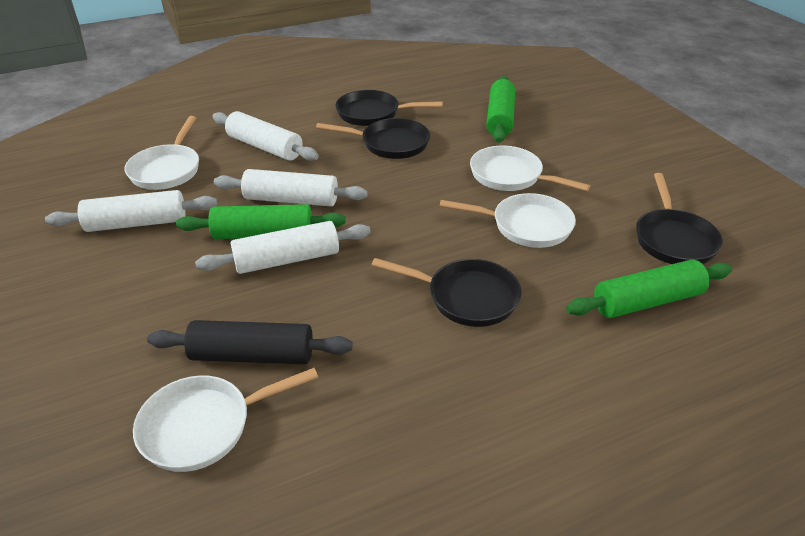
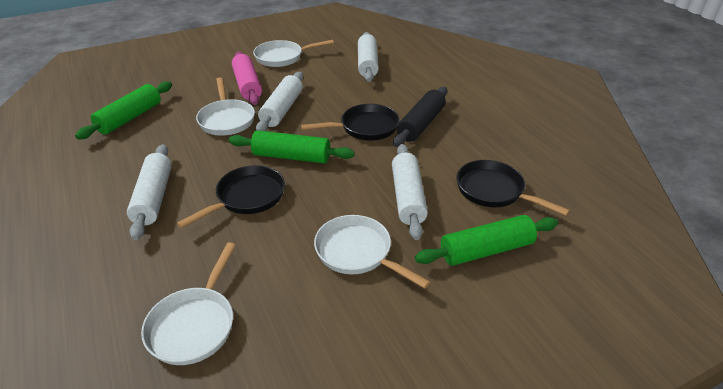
black pan: 4 -> 3
pink rolling pin: 0 -> 1

